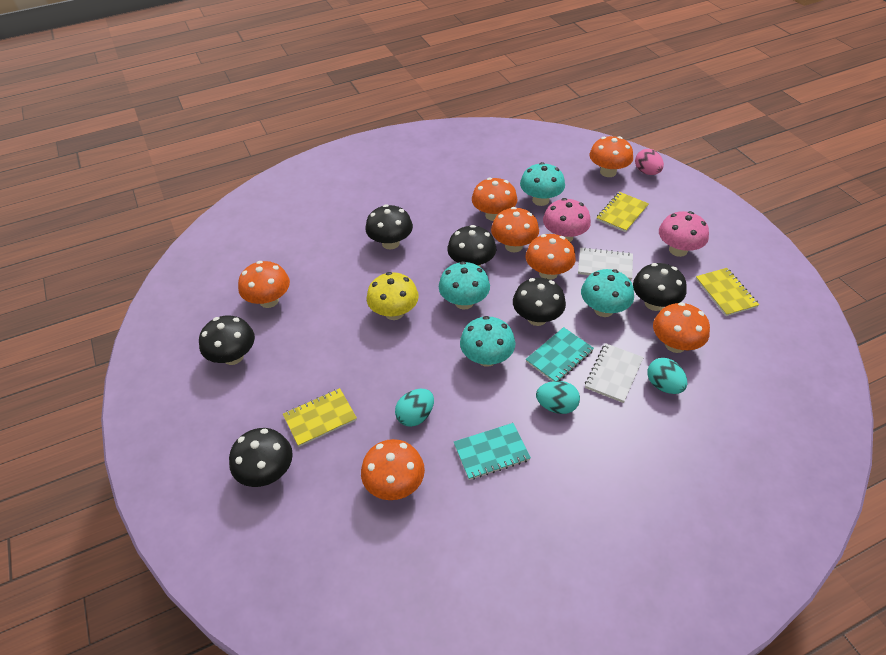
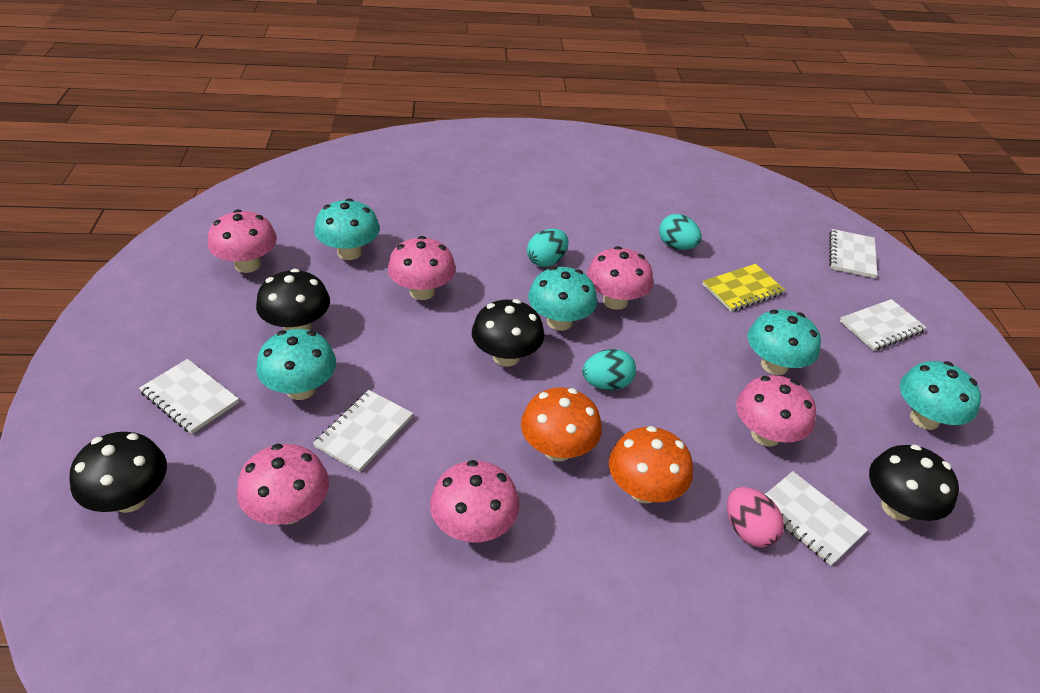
black mushroom: 6 -> 4
orange mushroom: 7 -> 2
pink mushroom: 2 -> 6
turquoise mushroom: 4 -> 5
turquoise notebook: 2 -> 0
white notebook: 2 -> 5
yellow mushroom: 1 -> 0
yellow notebook: 3 -> 1

